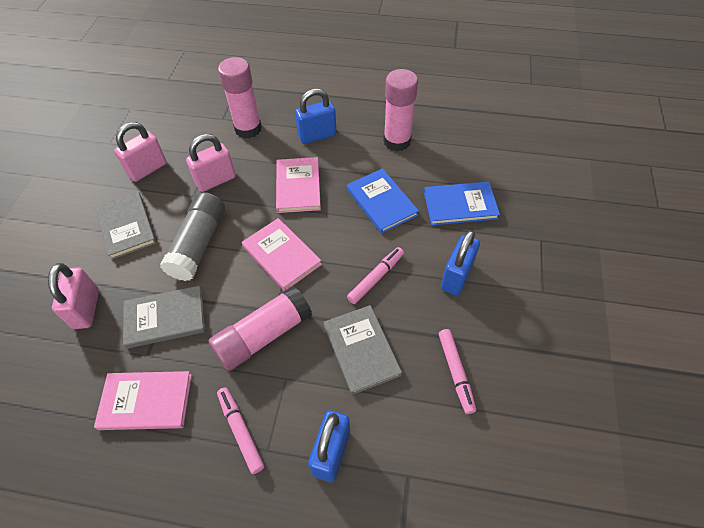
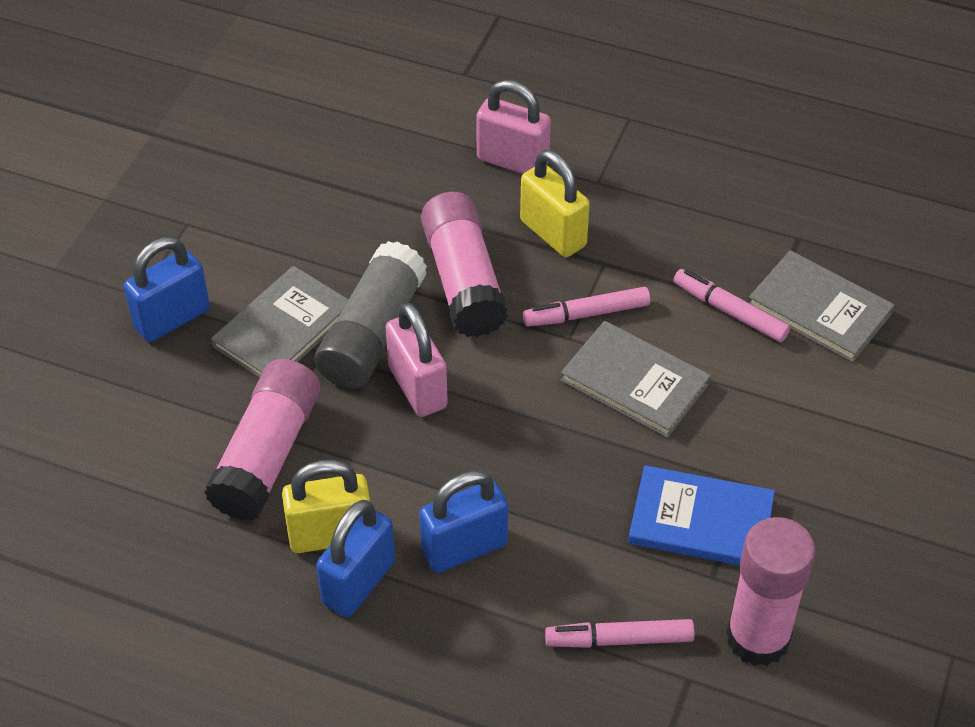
blue book: 2 -> 1
pink book: 3 -> 0
pink padlock: 3 -> 2
yellow padlock: 0 -> 2

